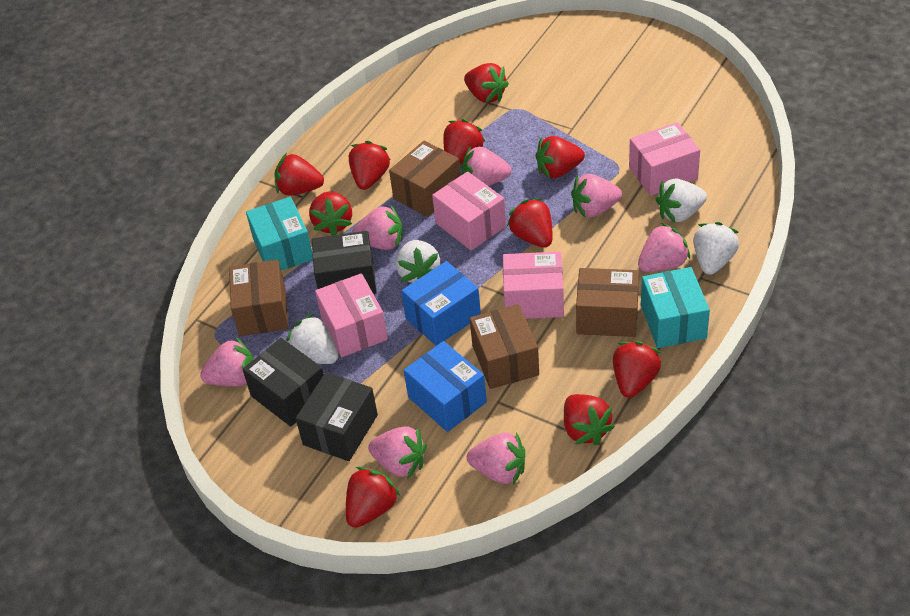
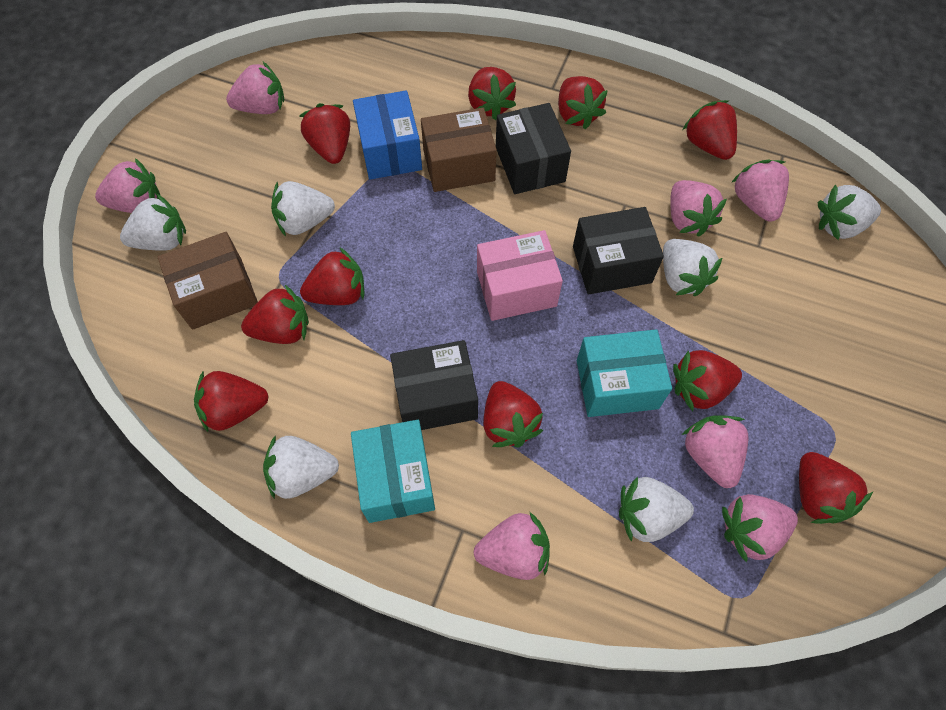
blue box: 2 -> 1
brown box: 4 -> 2
pink box: 4 -> 1
white strawberry: 4 -> 6

